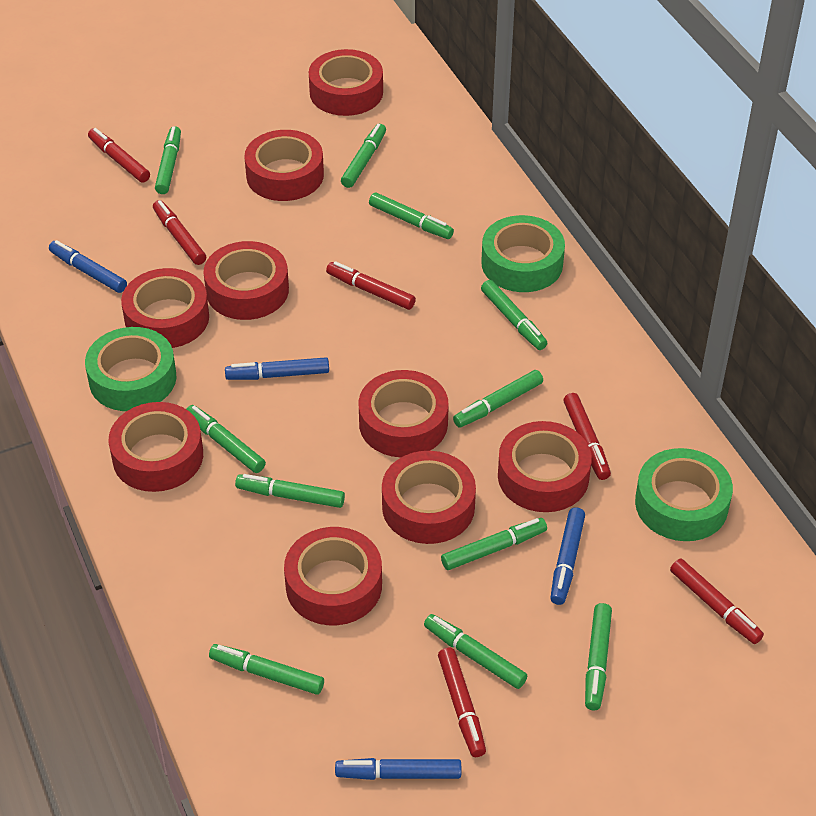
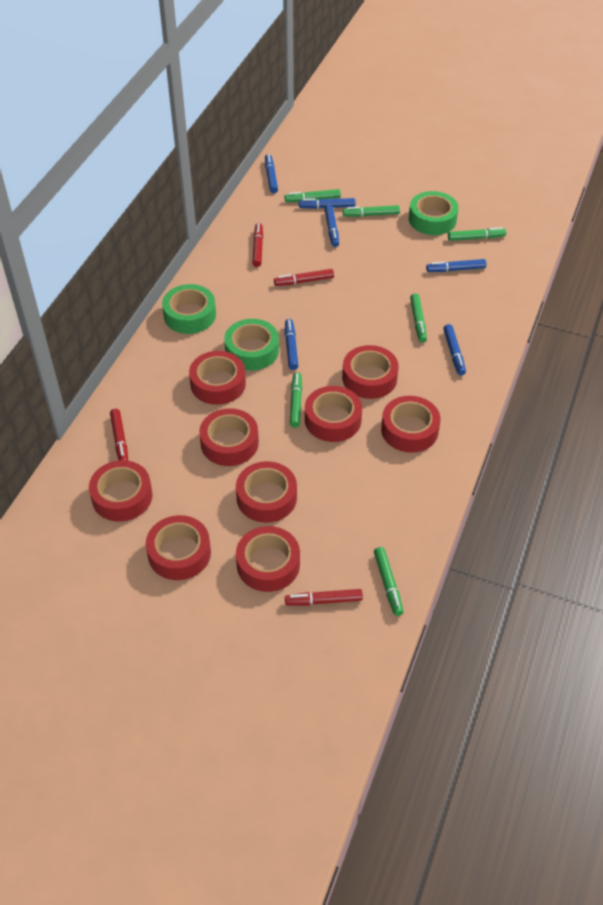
blue marker: 4 -> 6
green marker: 11 -> 6
red marker: 6 -> 4

